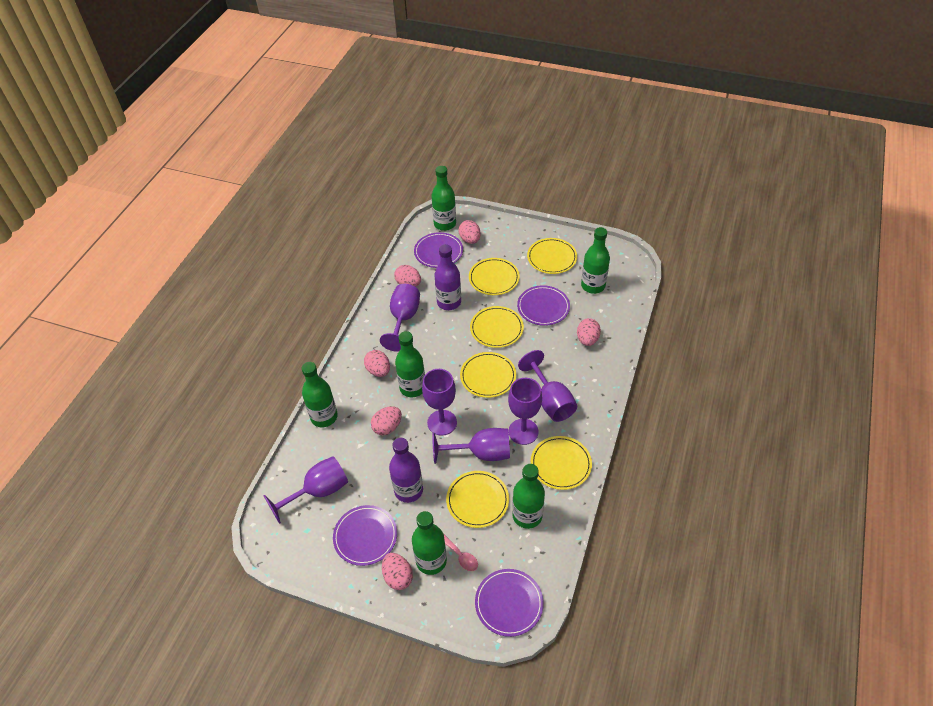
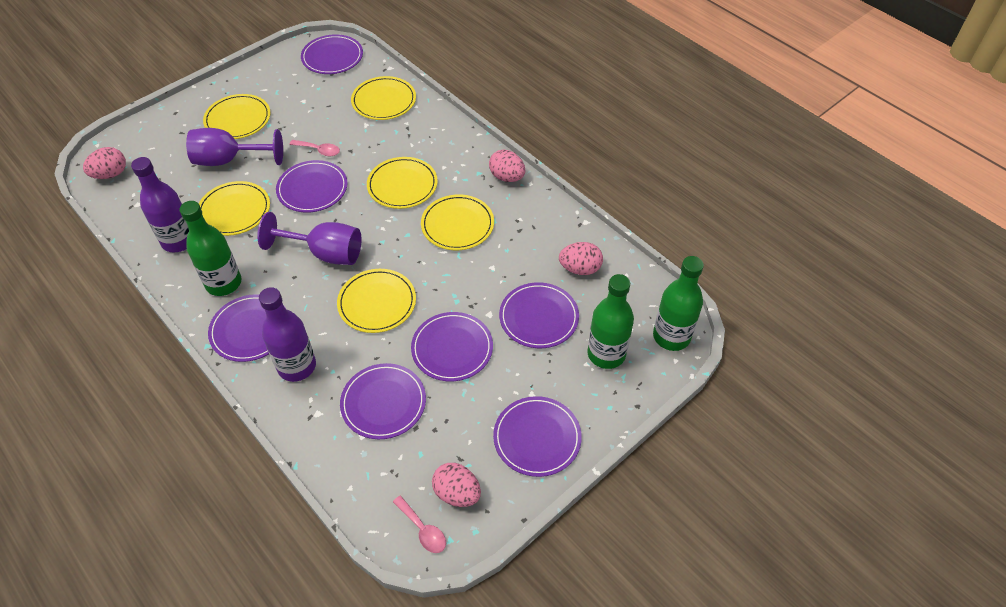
green bottle: 6 -> 3
pink egg: 6 -> 4
pink spoon: 1 -> 2
purple goblet: 6 -> 2
purple plate: 4 -> 7

